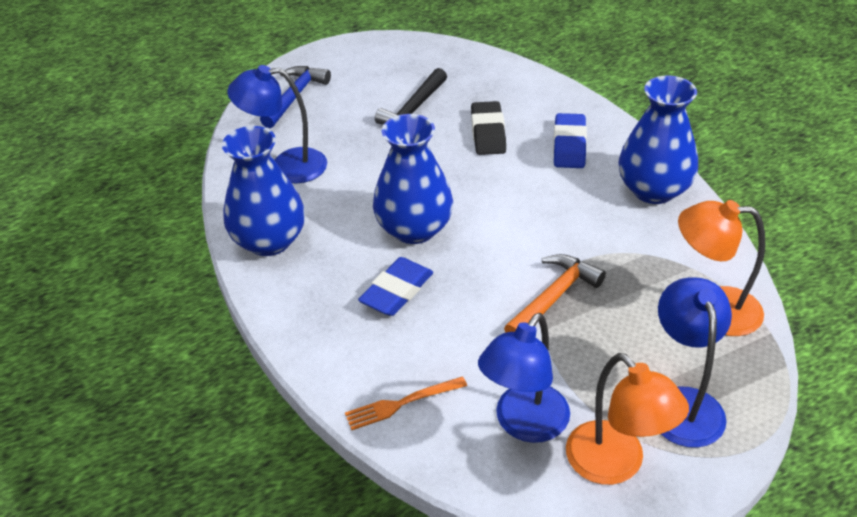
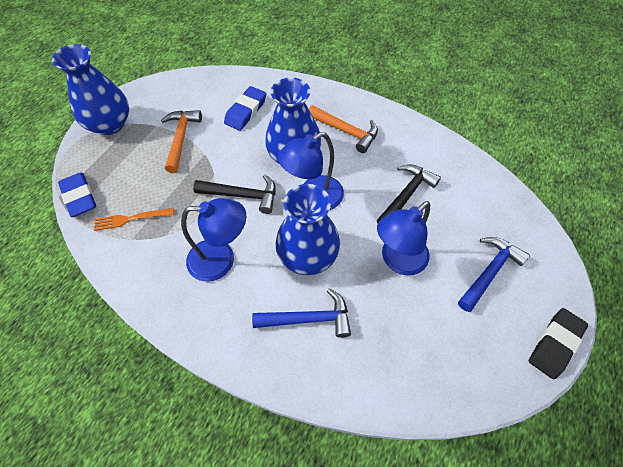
black hammer: 1 -> 2
blue hammer: 1 -> 2
orange hammer: 1 -> 2
orange lamp: 2 -> 0

